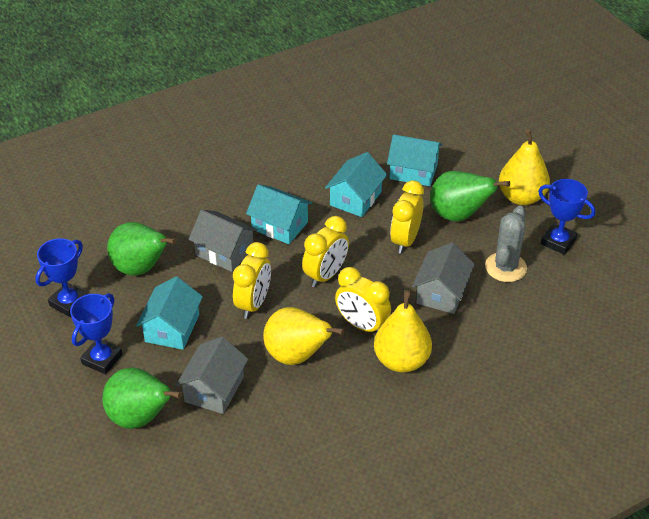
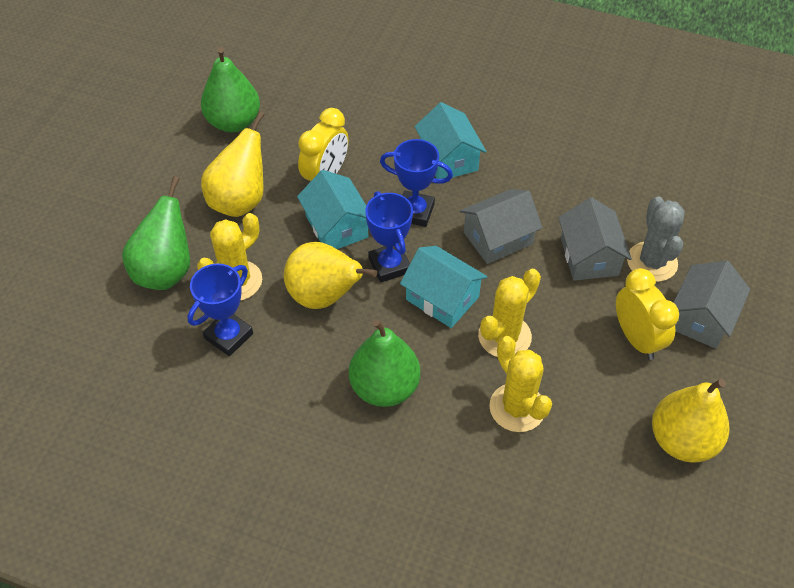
turquoise house: 4 -> 3
yellow cactus: 0 -> 3
yellow clock: 4 -> 2

